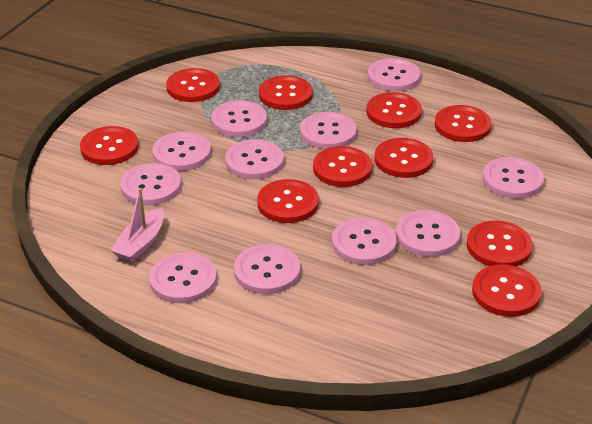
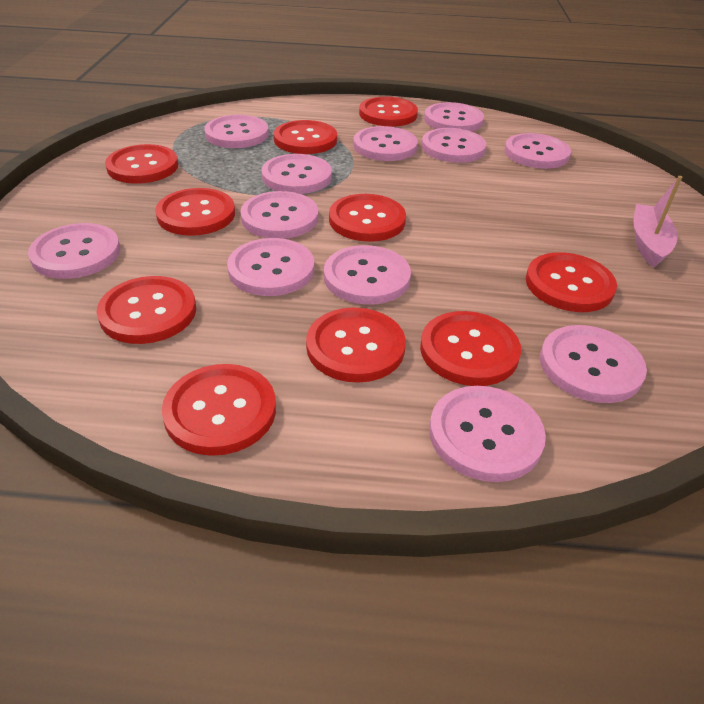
pink button: 11 -> 12

